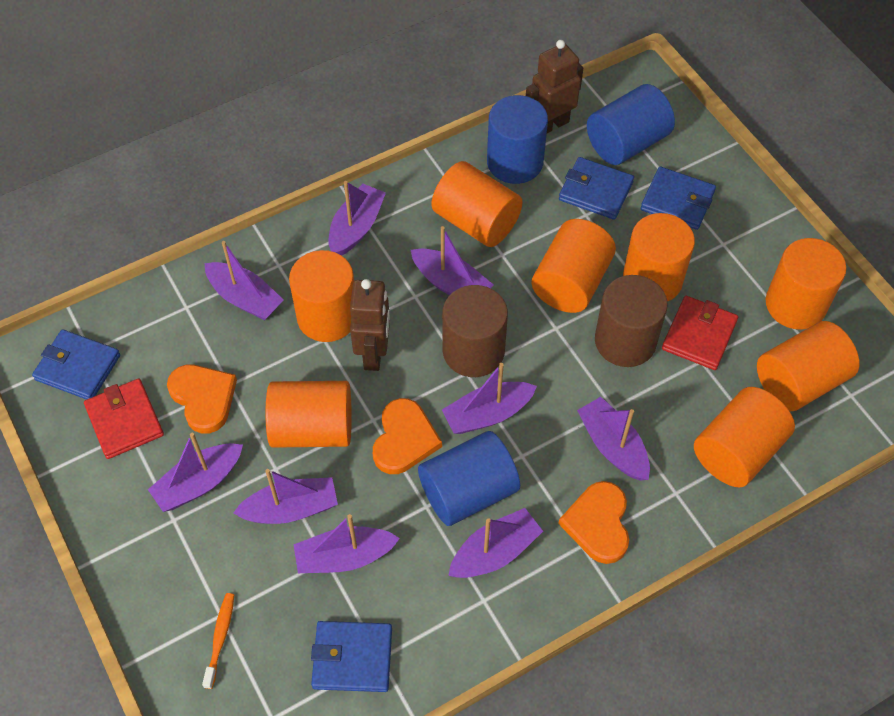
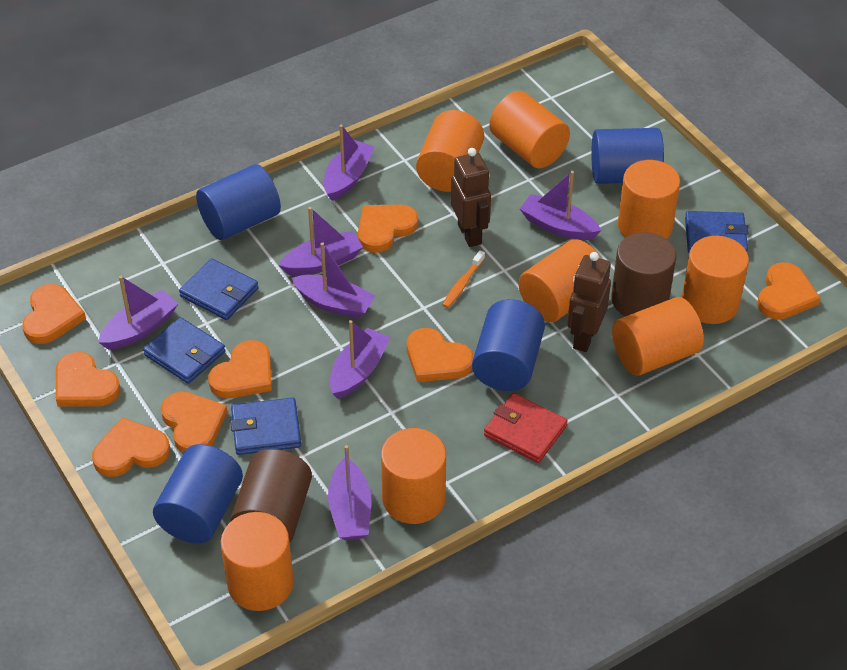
blue cylinder: 3 -> 4
orange heart: 3 -> 8
purple boat: 9 -> 7
red wallet: 2 -> 1

